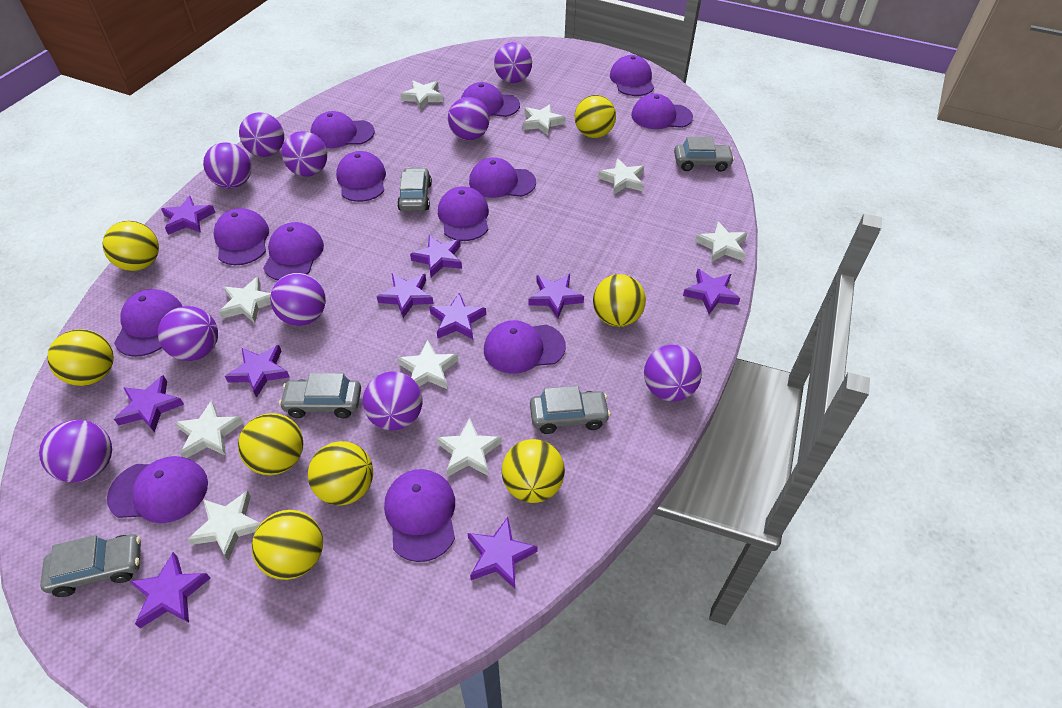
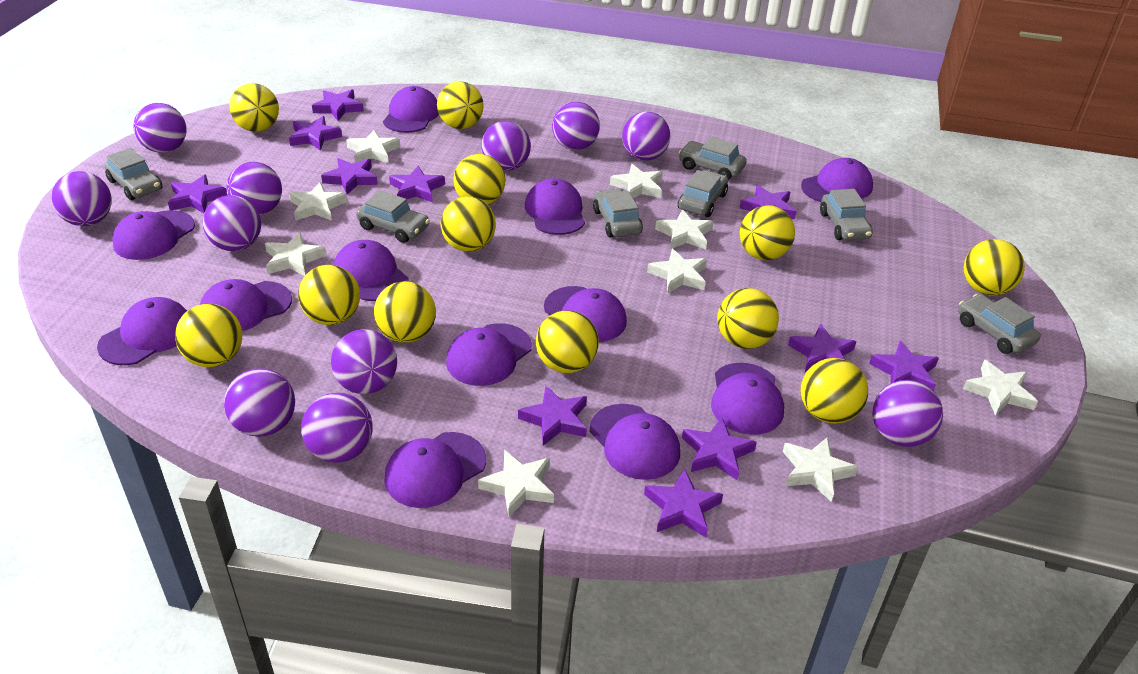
grey car: 5 -> 7
purple ball: 10 -> 11
purple cap: 13 -> 12
purple star: 10 -> 11
yellow ball: 8 -> 12

